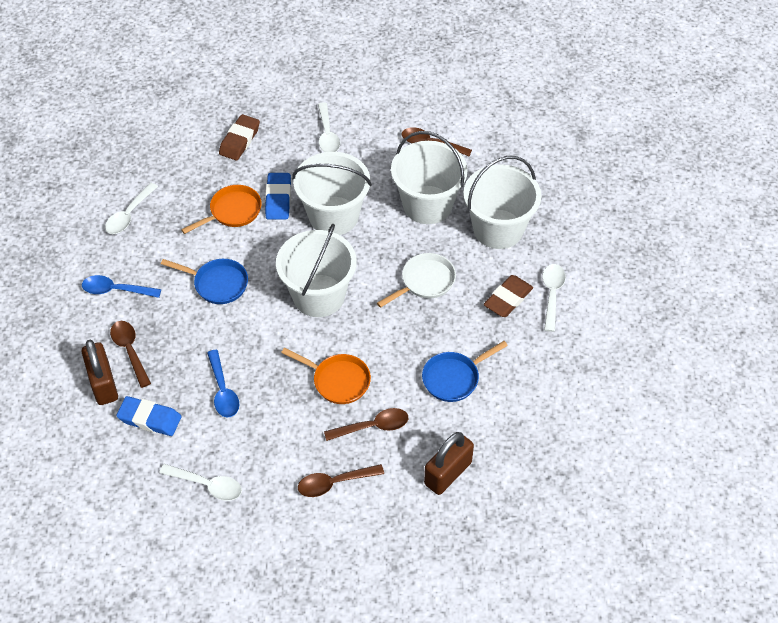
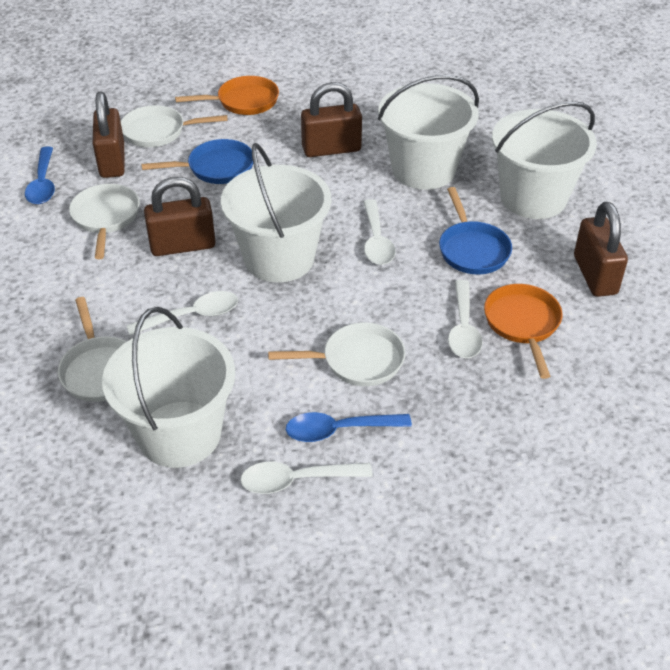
blue eraser: 2 -> 0
brown eraser: 2 -> 0
brown padlock: 2 -> 4
brown spoon: 4 -> 0
white pan: 1 -> 4

